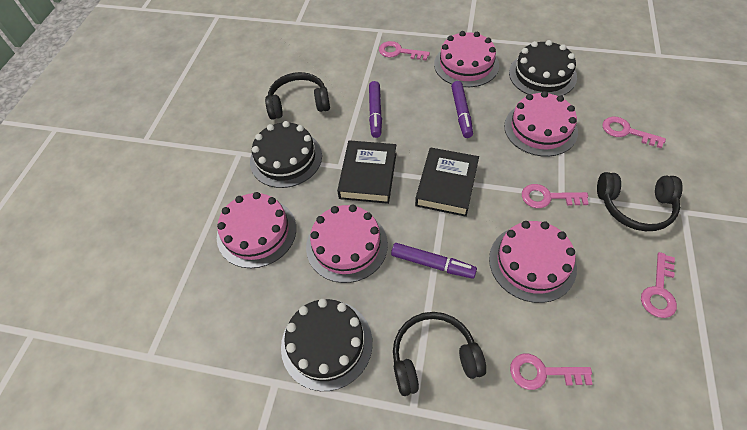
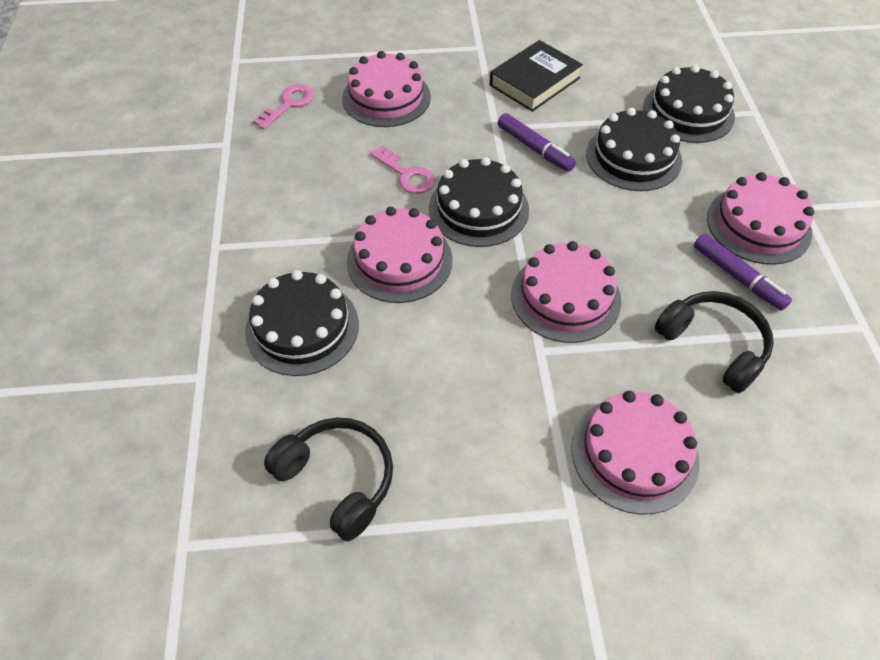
black book: 2 -> 1
black cake: 3 -> 4
black headphones: 3 -> 2
pink key: 5 -> 2
purple marker: 3 -> 2

